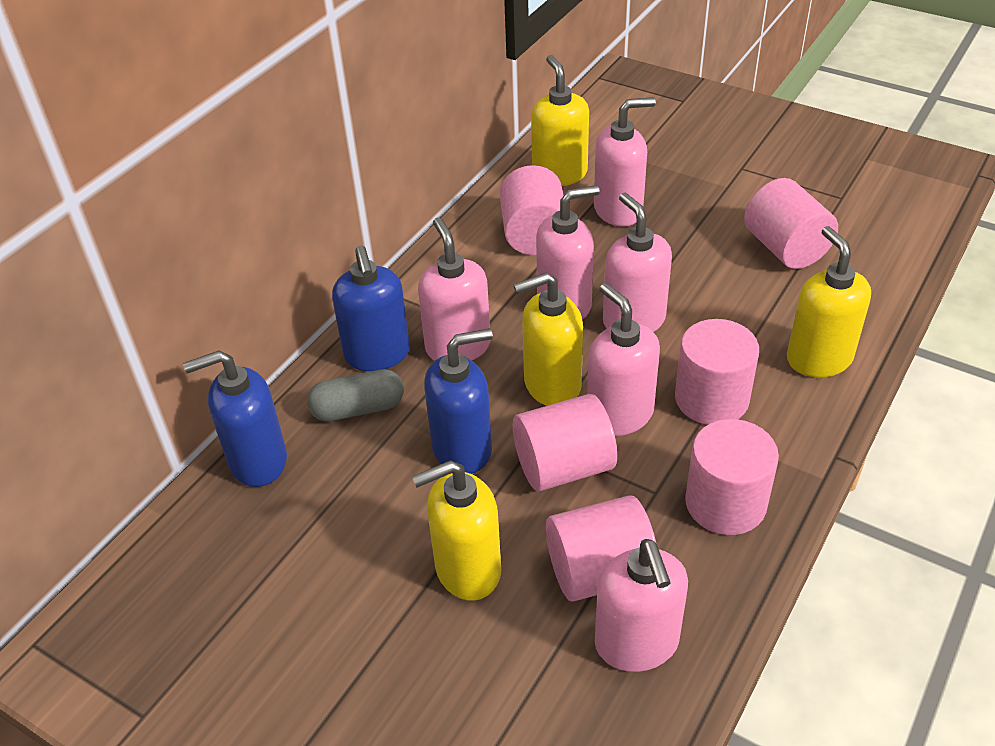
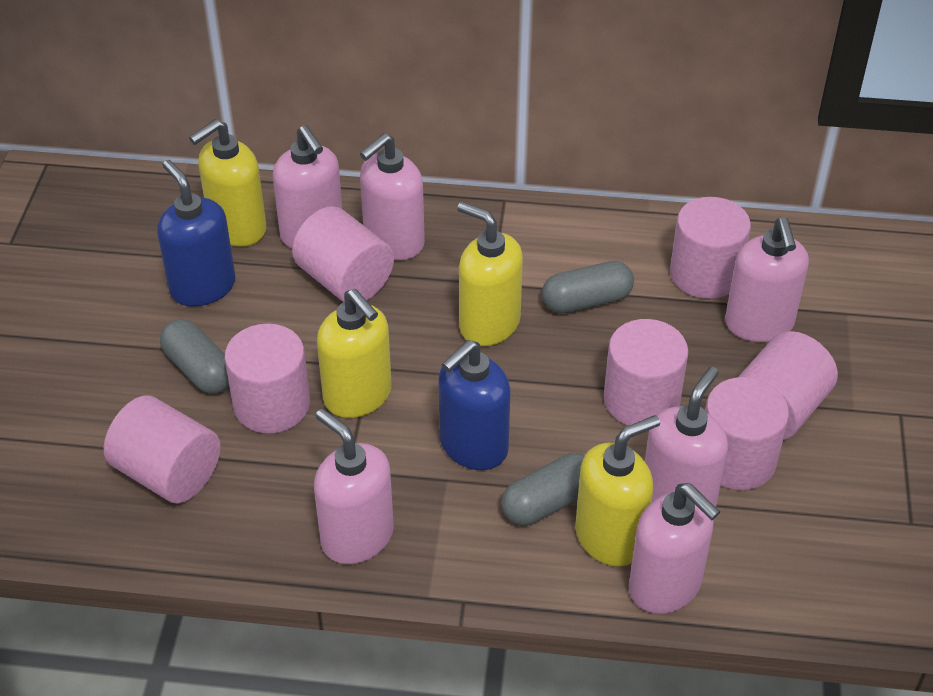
blue soap dispenser: 3 -> 2
grey capsule: 1 -> 3
pink cylinder: 6 -> 7

